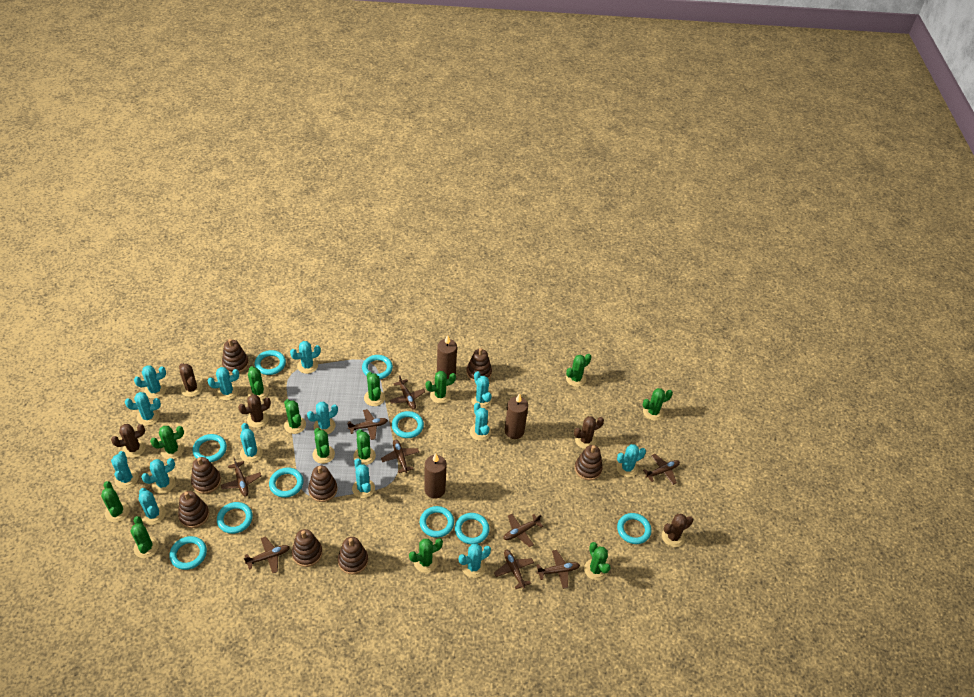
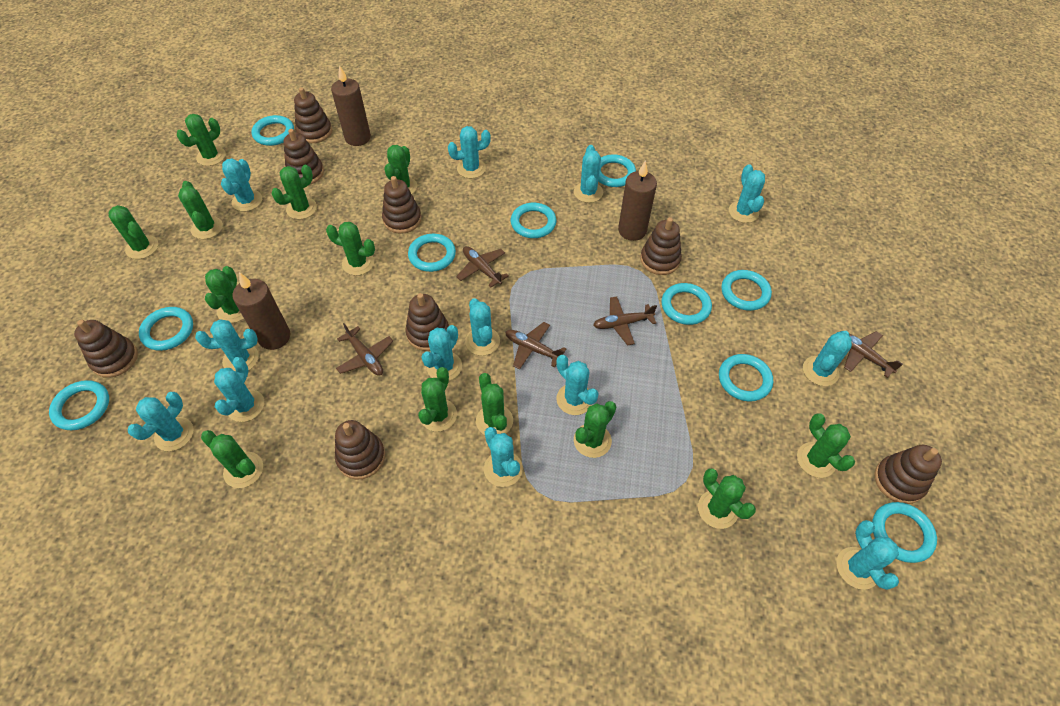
brown cactus: 5 -> 0
brown plane: 9 -> 5
turquoise cactus: 14 -> 13

